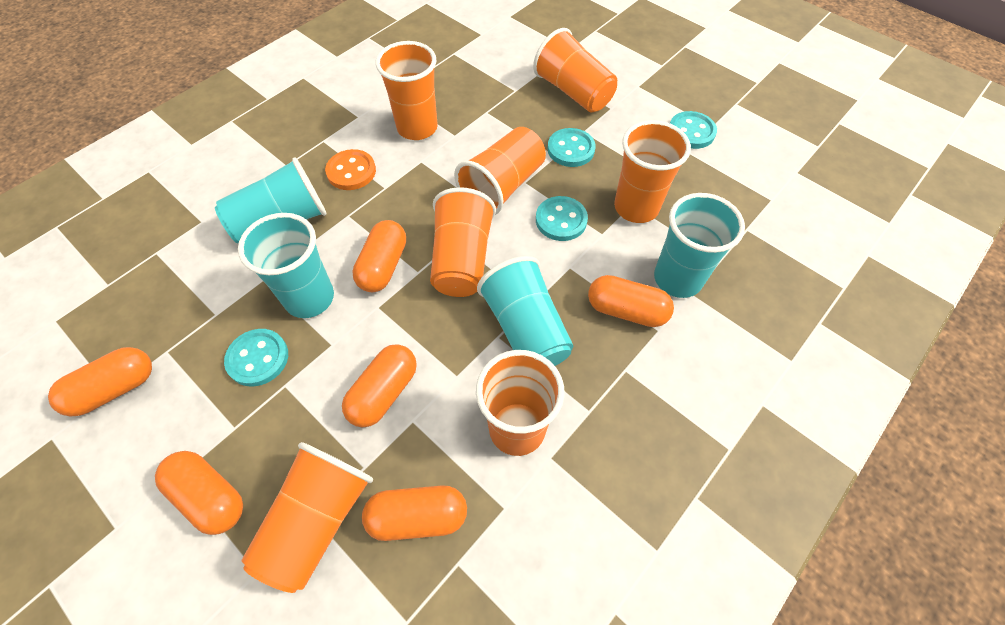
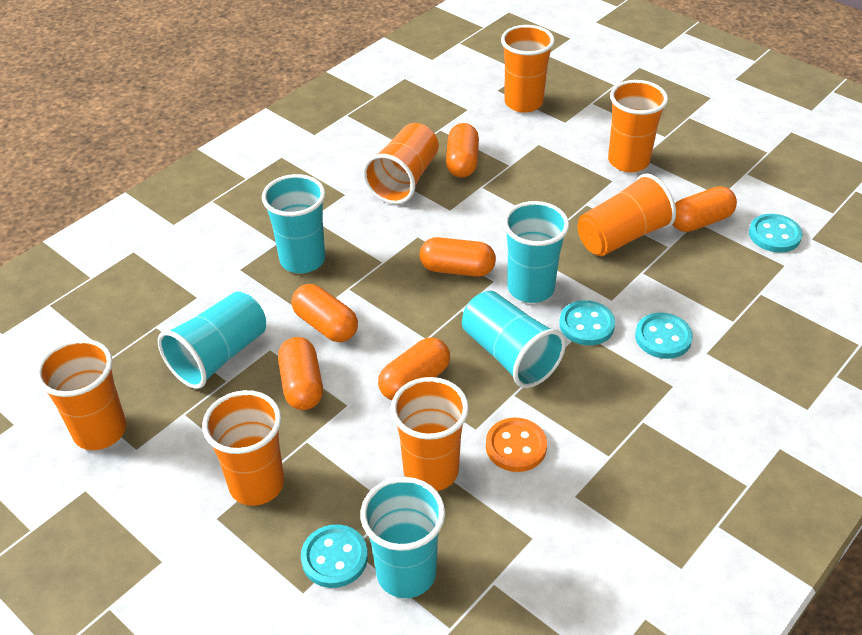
turquoise cup: 4 -> 5

